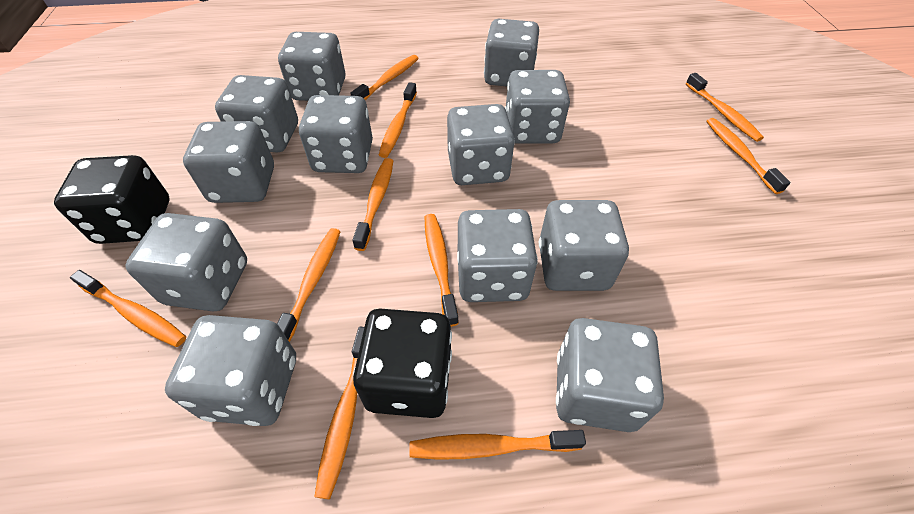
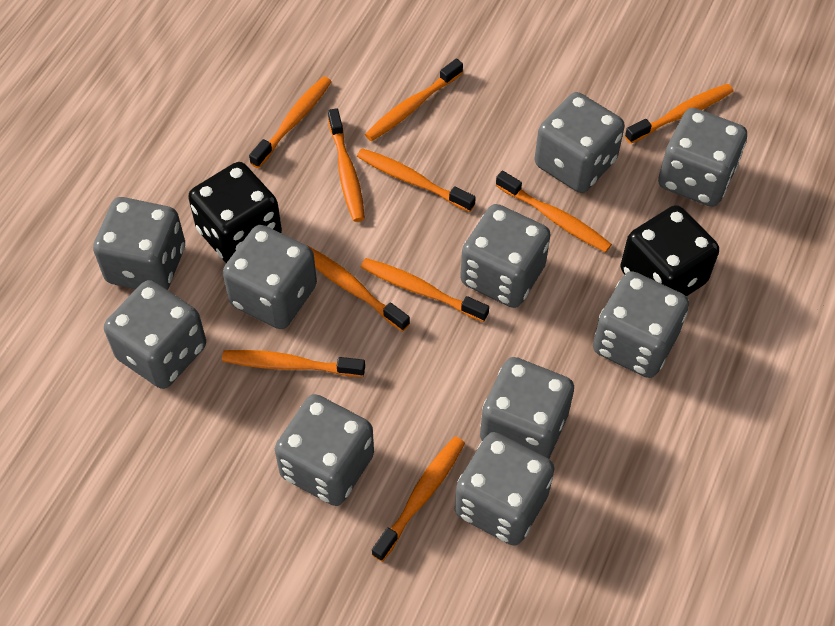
grey dice: 12 -> 10

